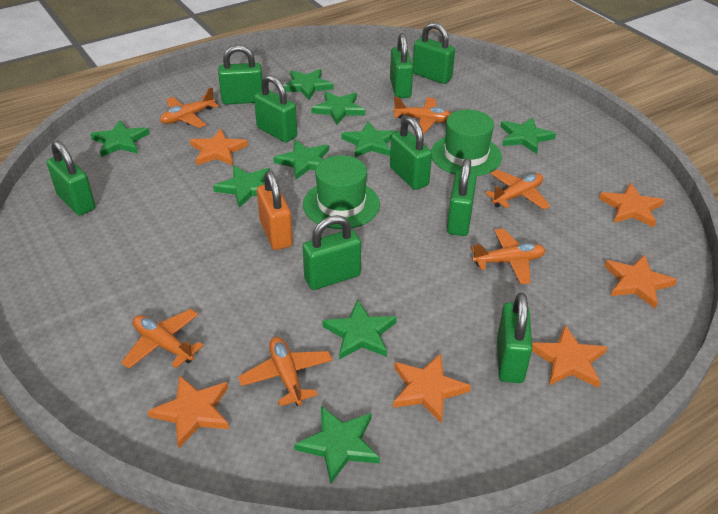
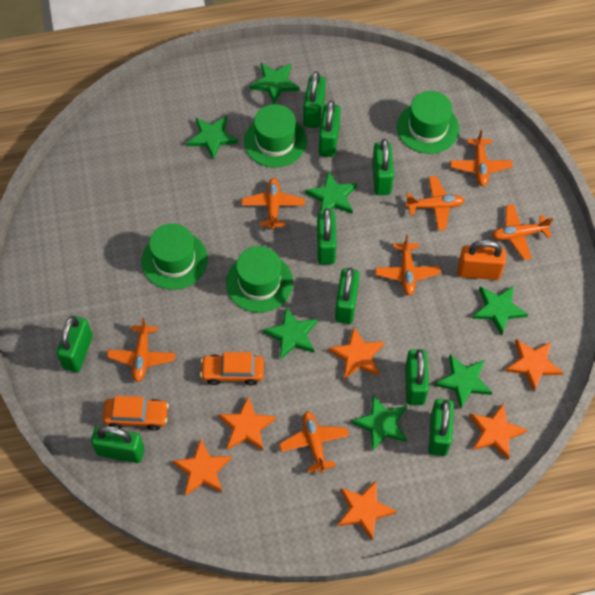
green hat: 2 -> 4
green star: 9 -> 7
orange car: 0 -> 2
orange plane: 6 -> 7

